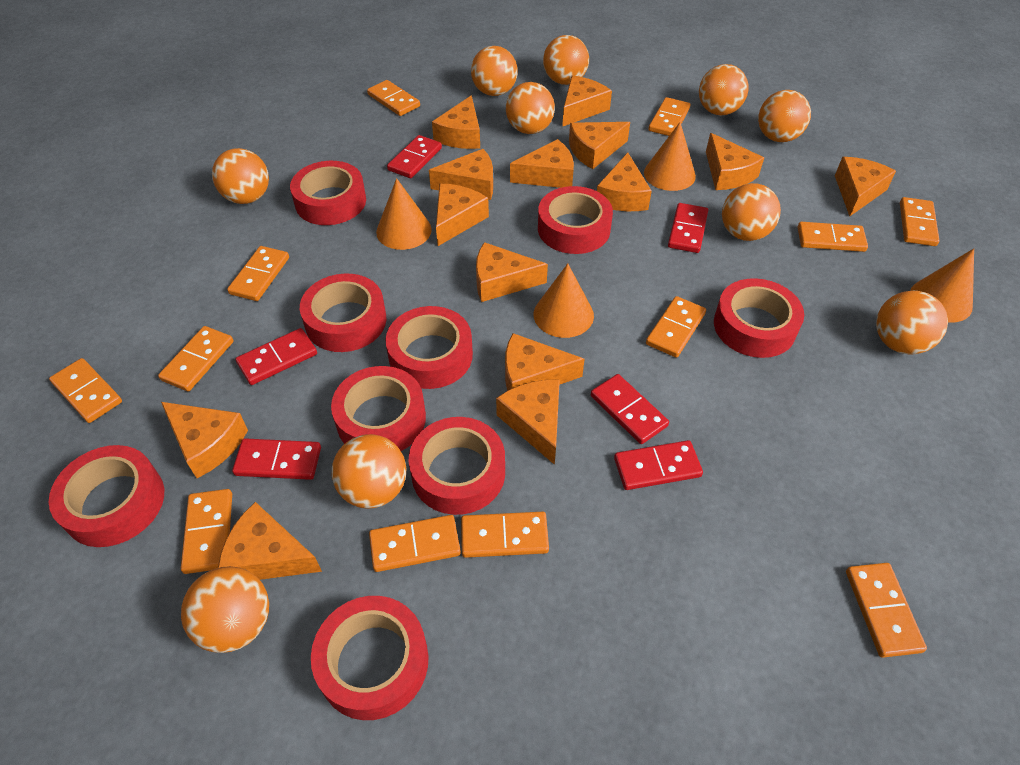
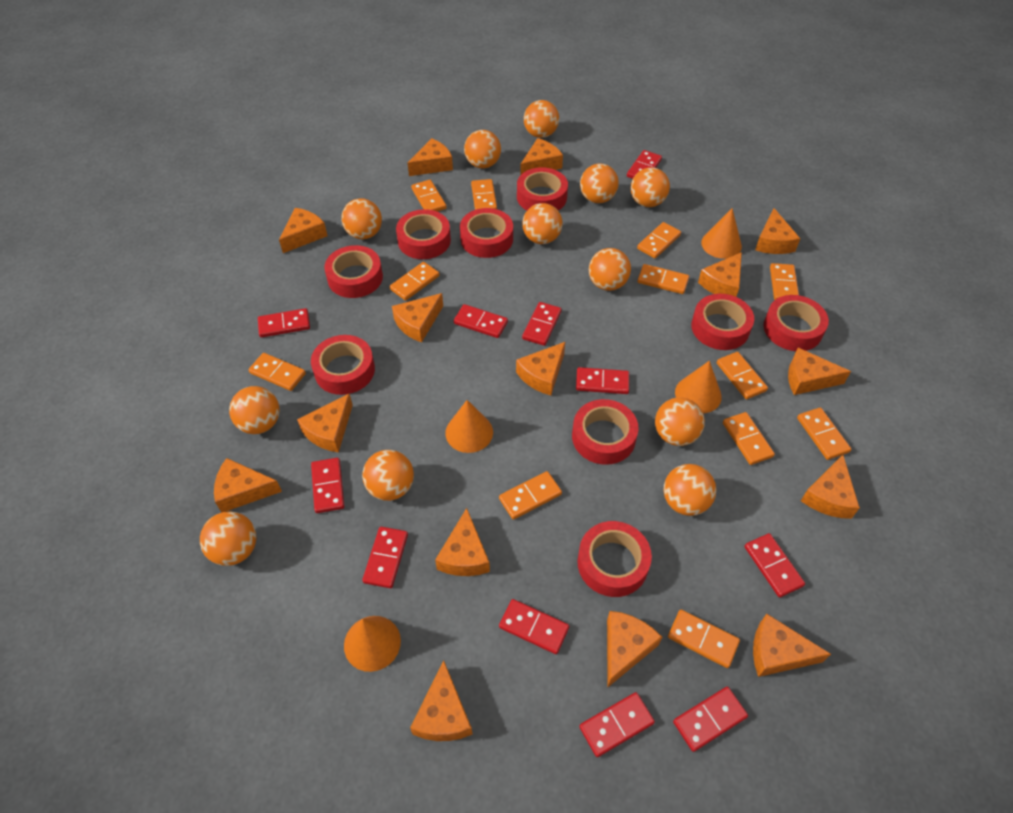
orange ball: 10 -> 12
orange cheese: 14 -> 15
red domino: 6 -> 11

